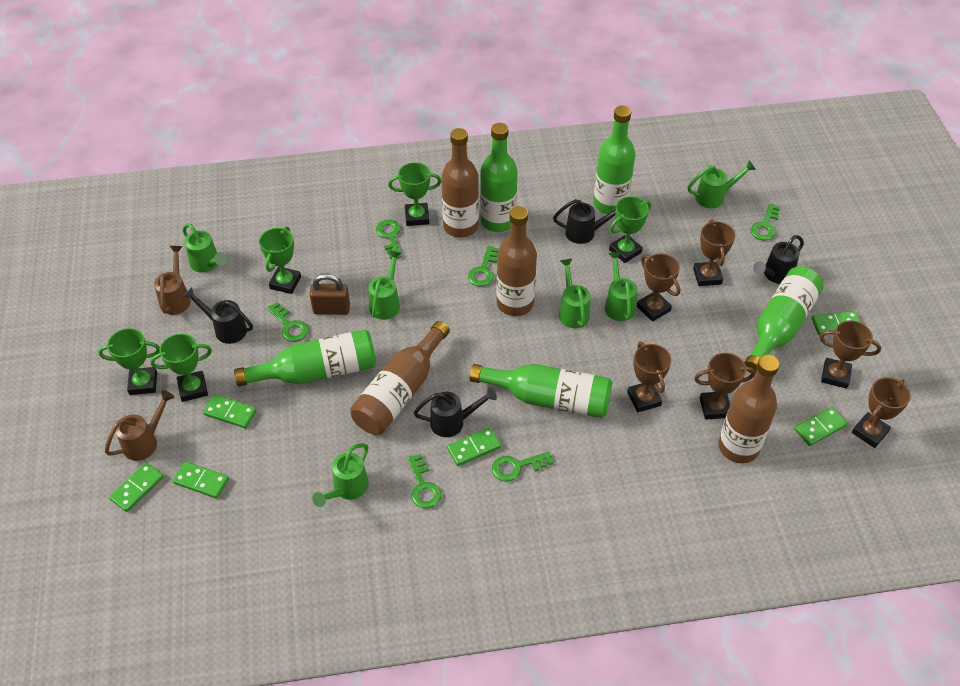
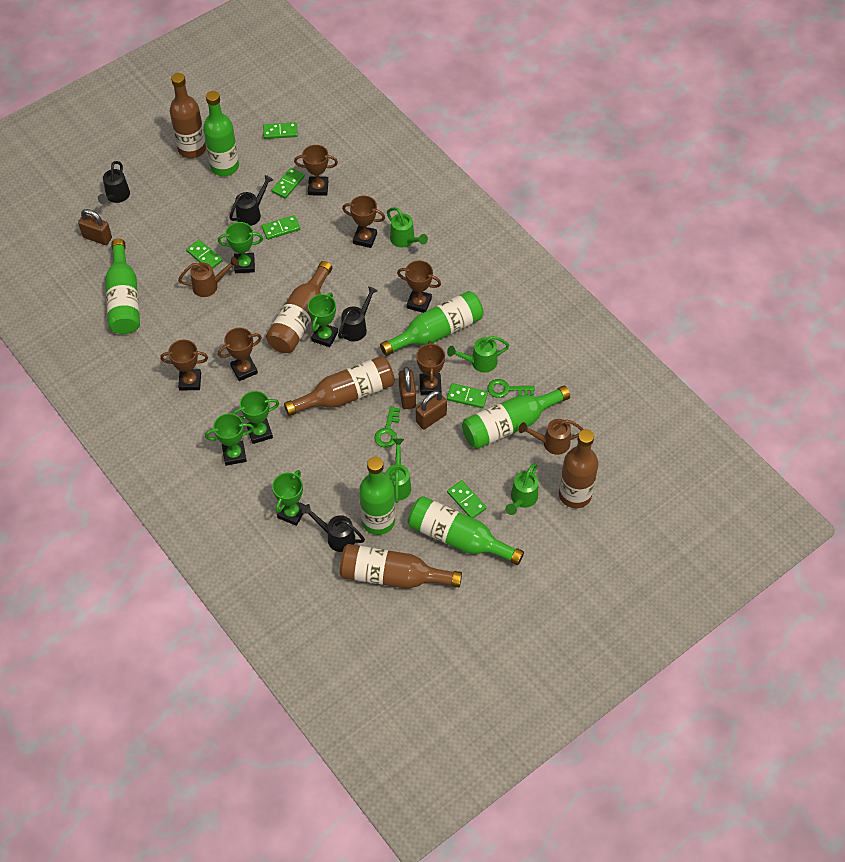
brown bottle: 4 -> 5
brown padlock: 1 -> 3
green bottle: 5 -> 6
green key: 6 -> 2
green watering can: 6 -> 4

